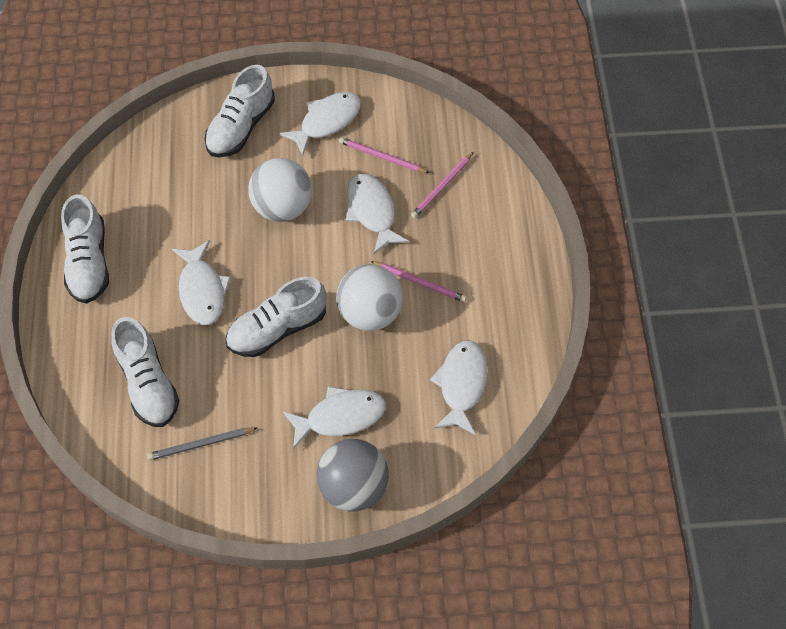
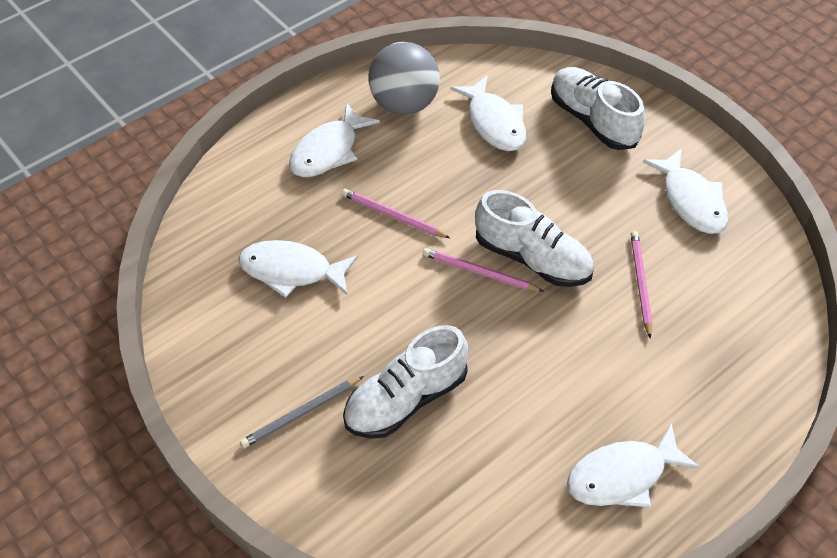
white ball: 2 -> 0
white shoe: 4 -> 3

